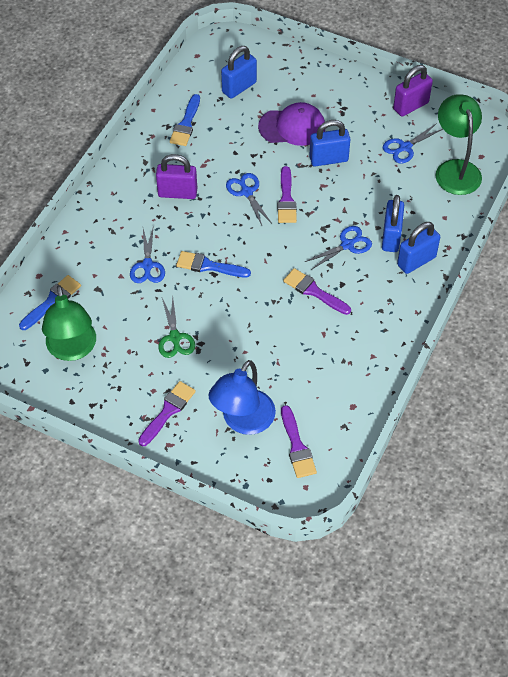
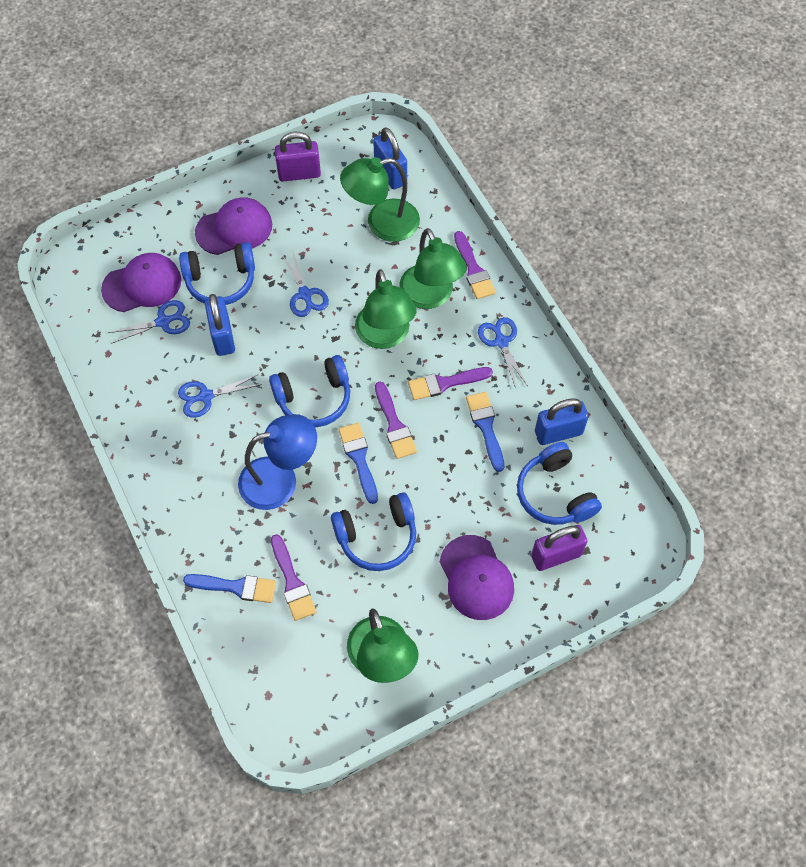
blue headphones: 0 -> 4
blue padlock: 4 -> 3
green lamp: 2 -> 4
green scissors: 1 -> 0
purple cap: 1 -> 3

